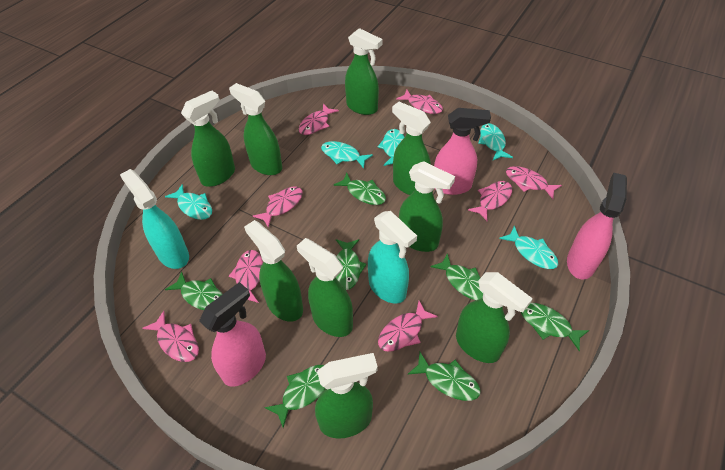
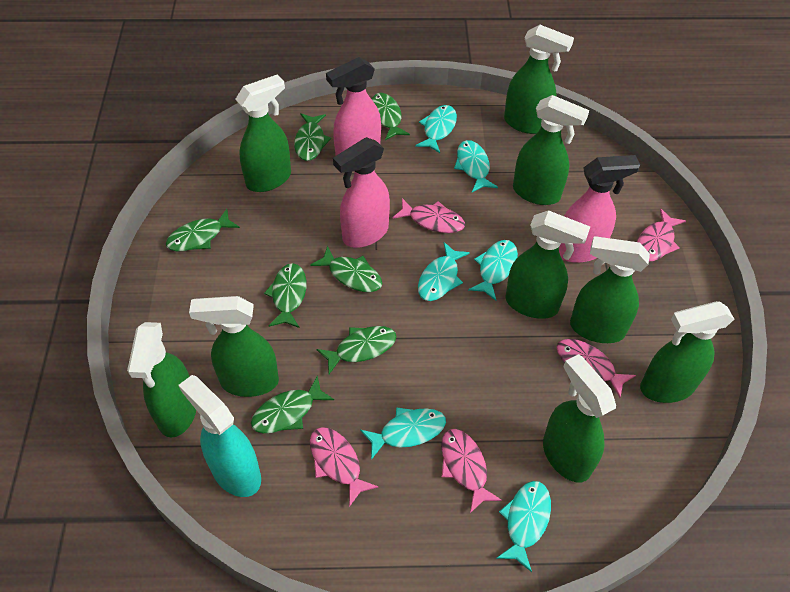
pink fish: 8 -> 5
turquoise fish: 5 -> 6
turquoise spray bottle: 2 -> 1

